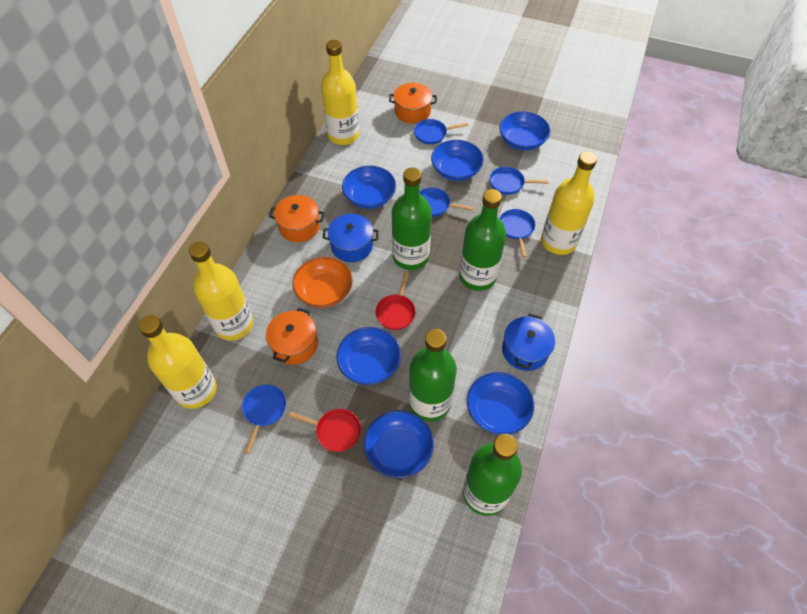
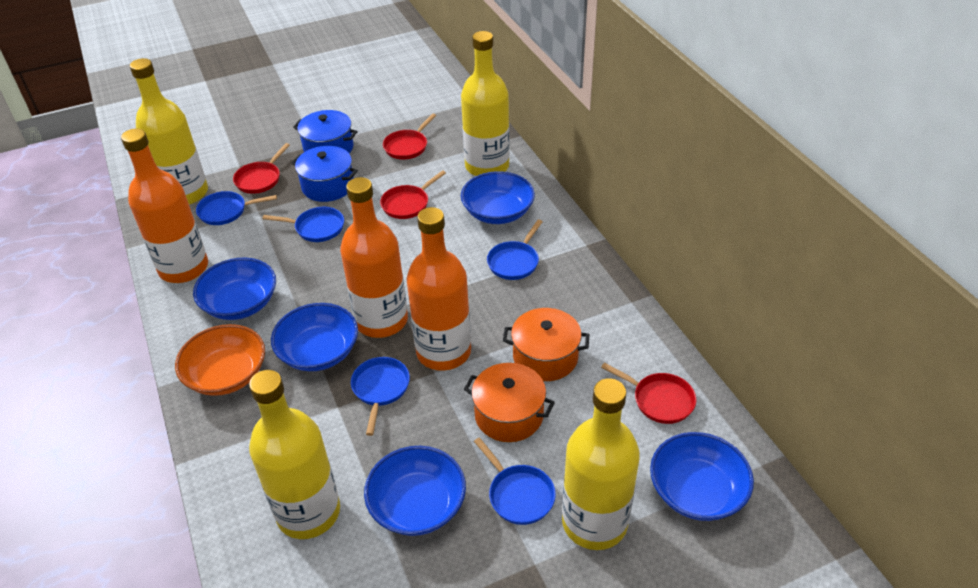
blue bowl: 6 -> 5
green bottle: 4 -> 0
orange bottle: 0 -> 3
orange pot: 3 -> 2
red pan: 2 -> 4

